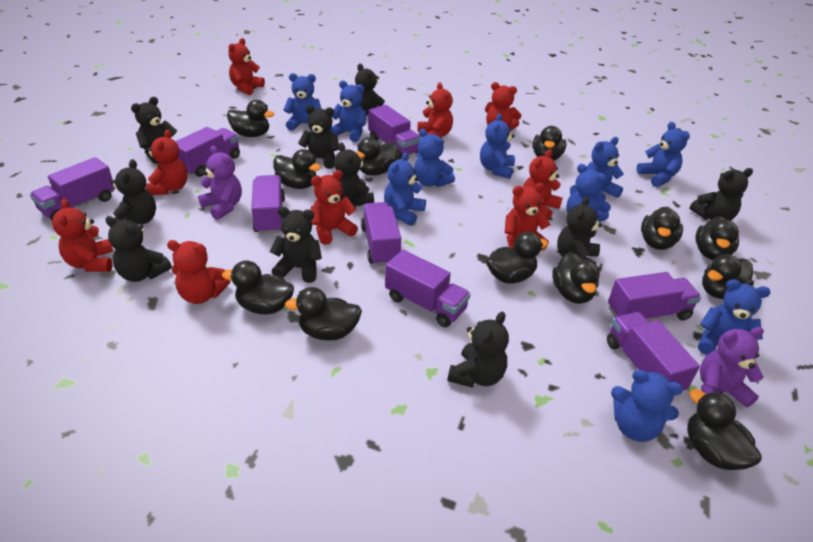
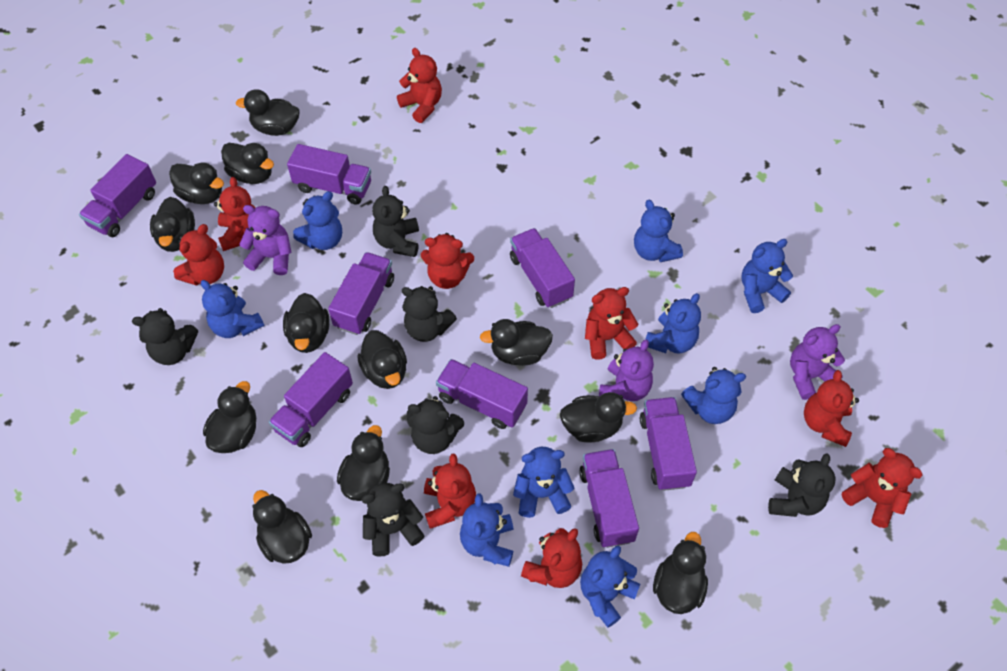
black teddy bear: 10 -> 6
blue teddy bear: 10 -> 9
purple teddy bear: 2 -> 3

